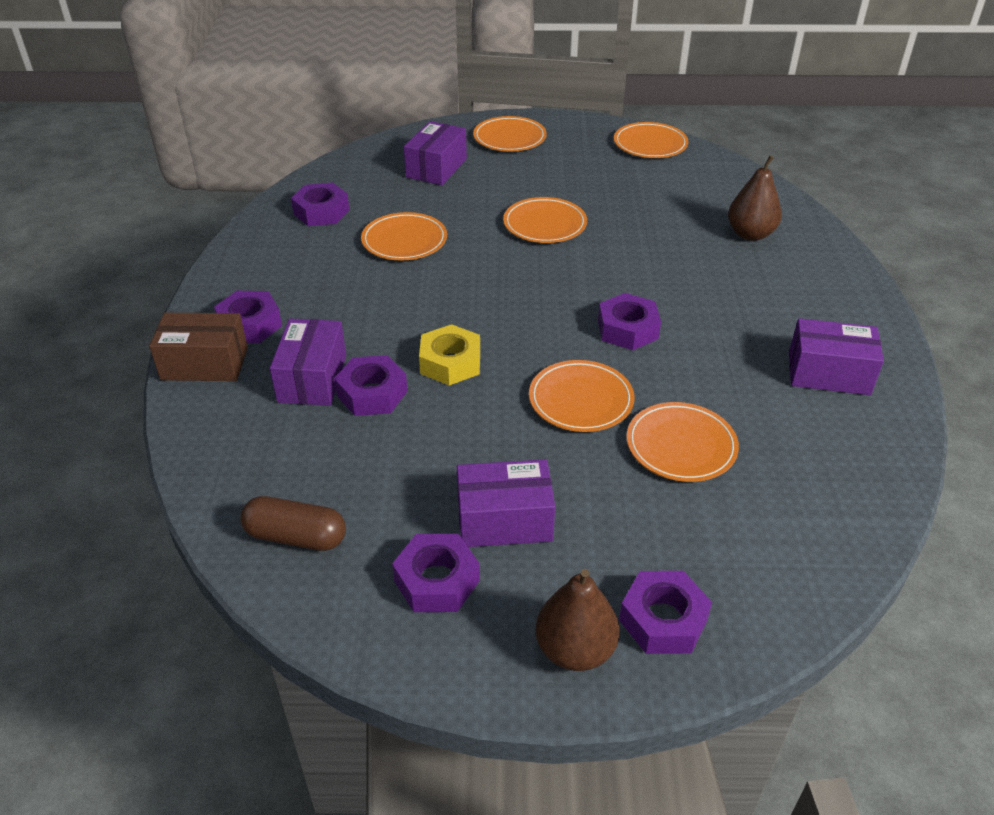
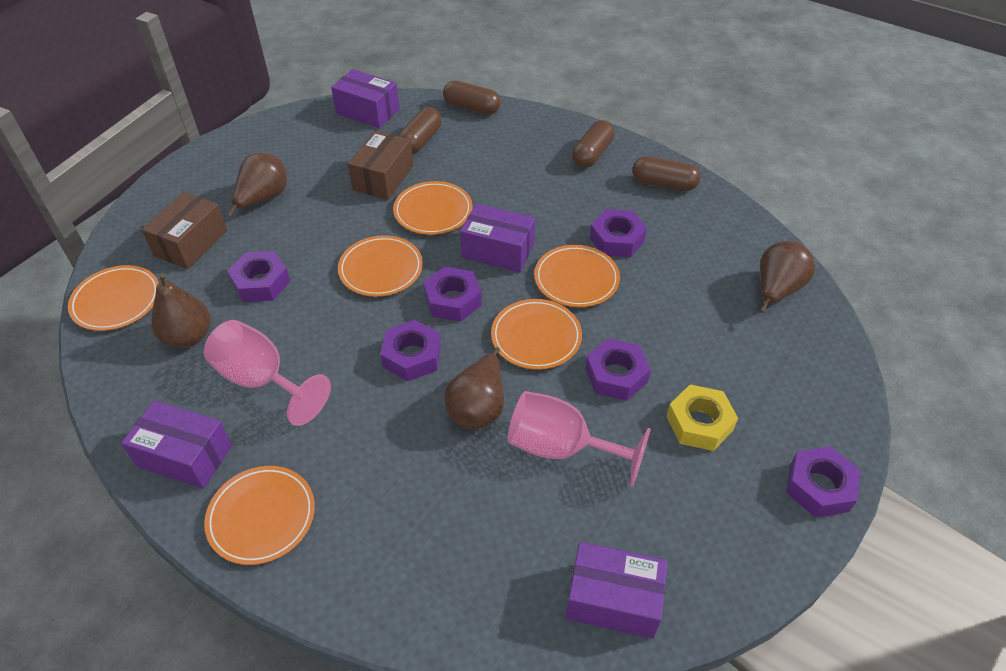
brown box: 1 -> 2
brown capsule: 1 -> 4
brown pear: 2 -> 4
pink goblet: 0 -> 2

